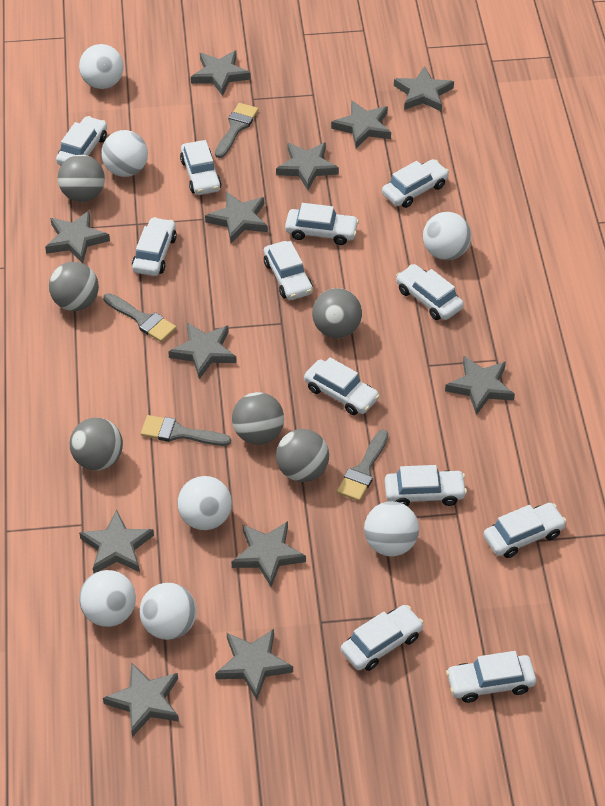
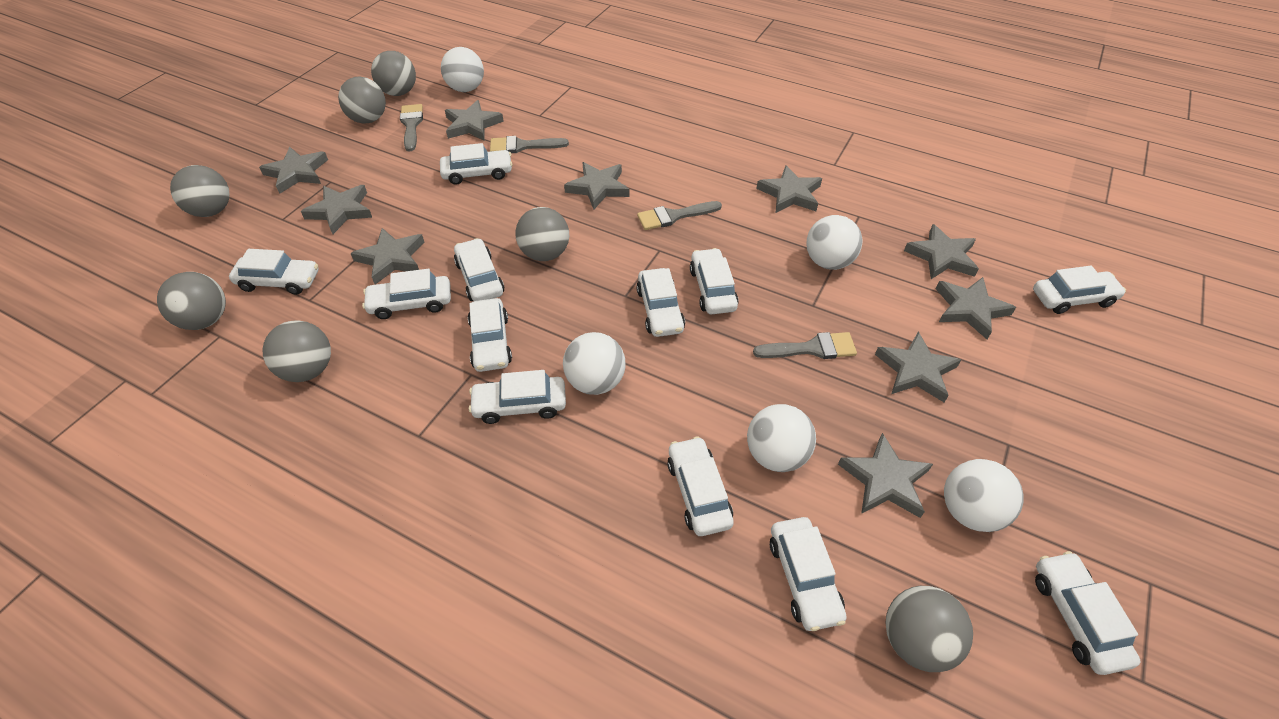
grey ball: 6 -> 7
grey star: 12 -> 10
white ball: 7 -> 5

